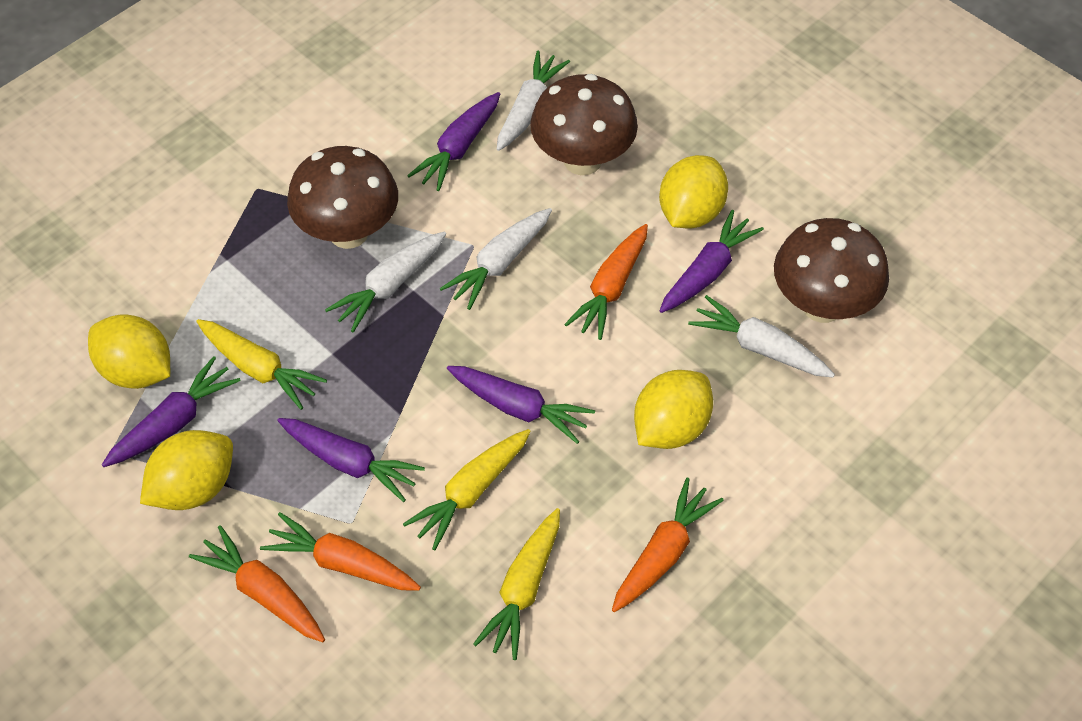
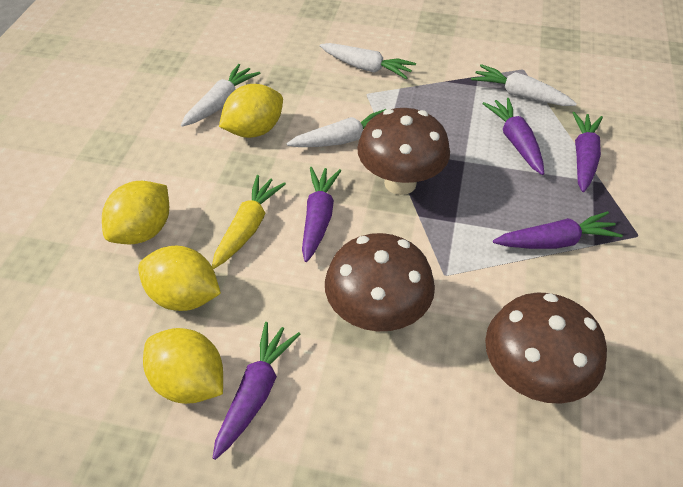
orange carrot: 4 -> 0
yellow carrot: 3 -> 1

